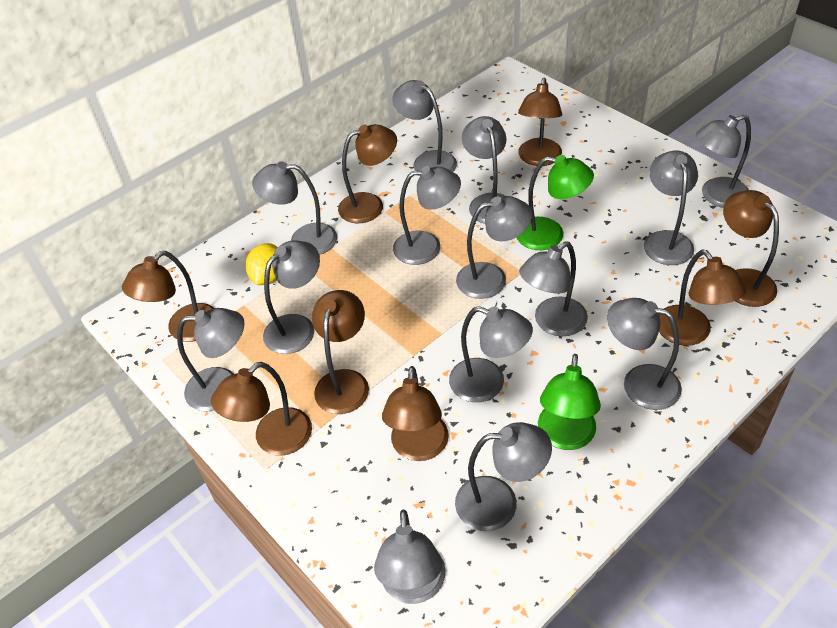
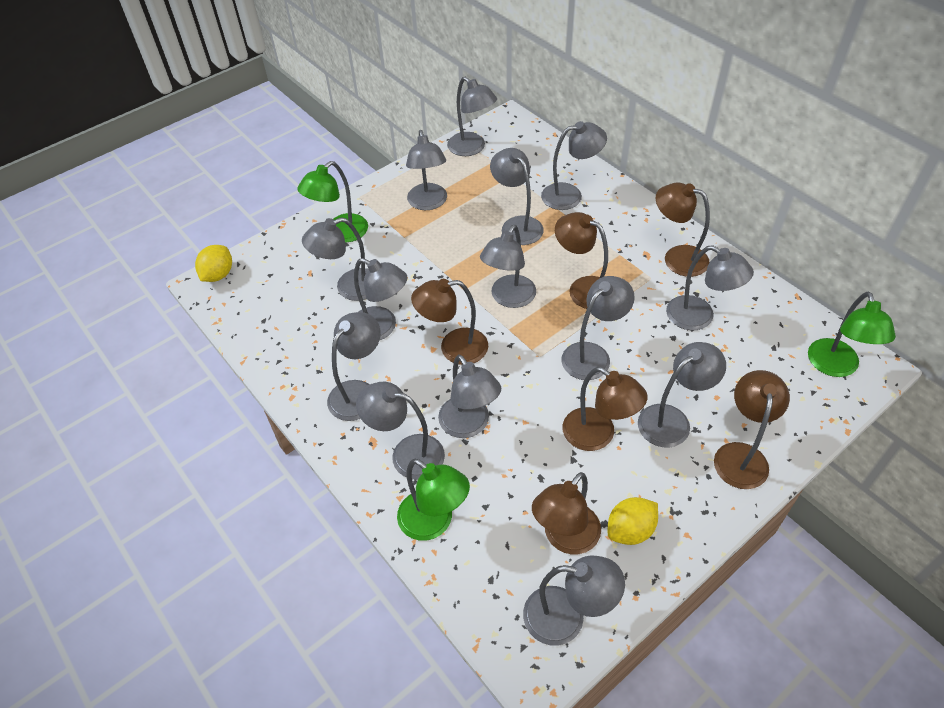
brown lamp: 8 -> 6
green lamp: 2 -> 3
yellow lemon: 1 -> 2

